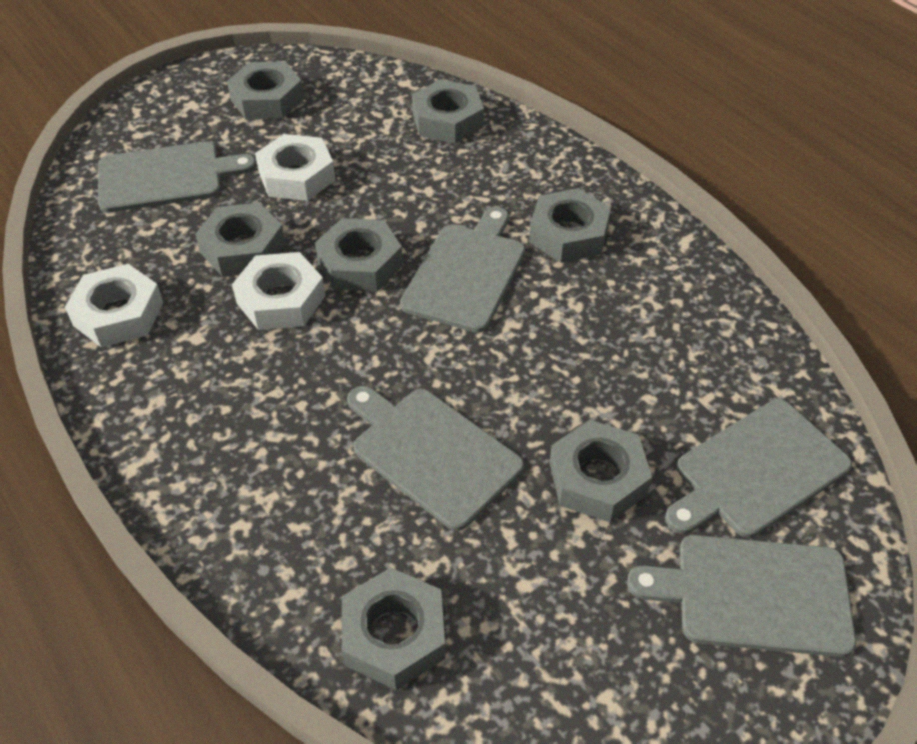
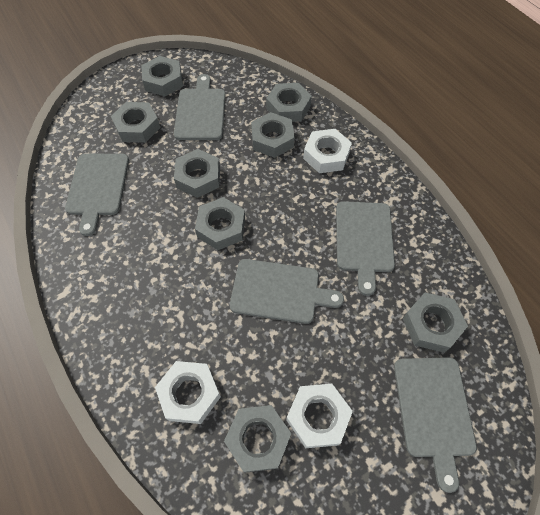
grey nut: 7 -> 8

